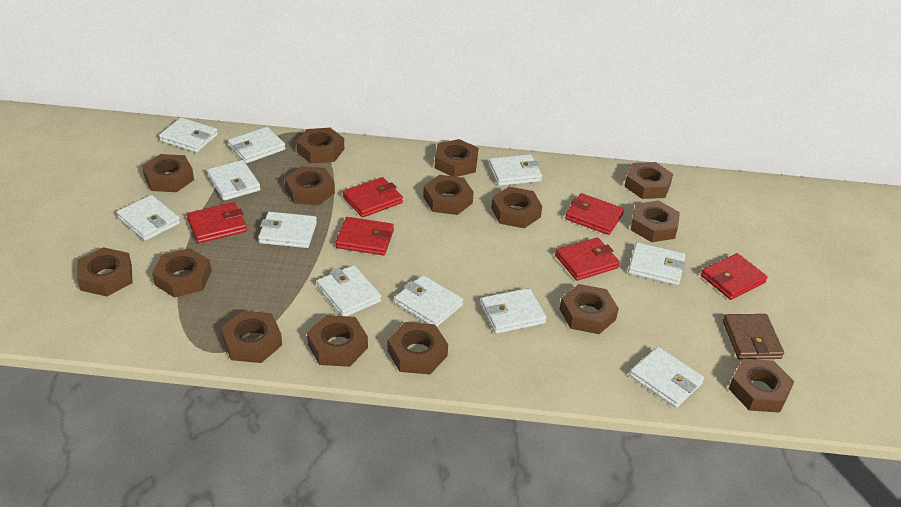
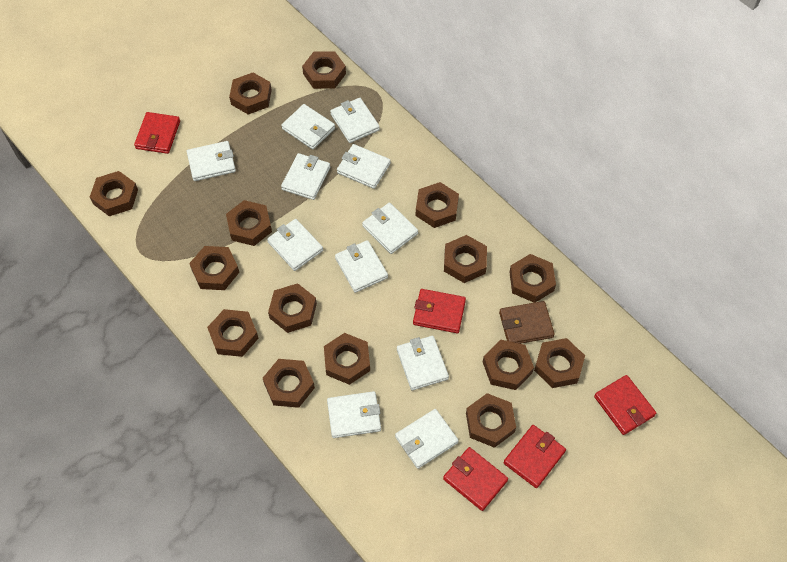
red wallet: 6 -> 5

